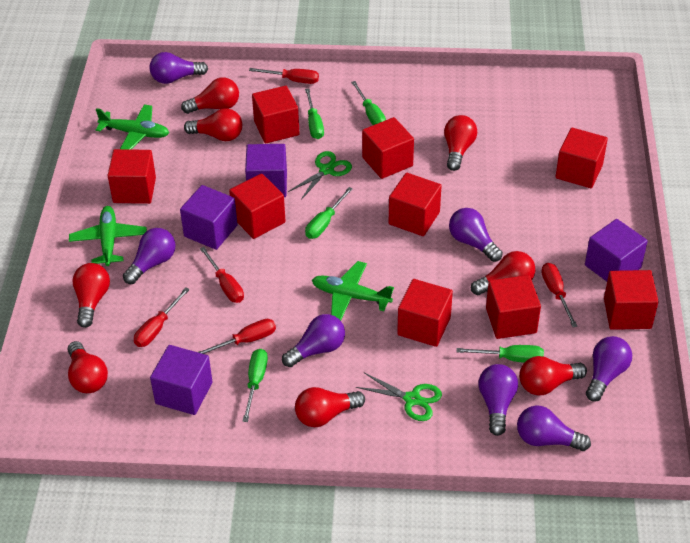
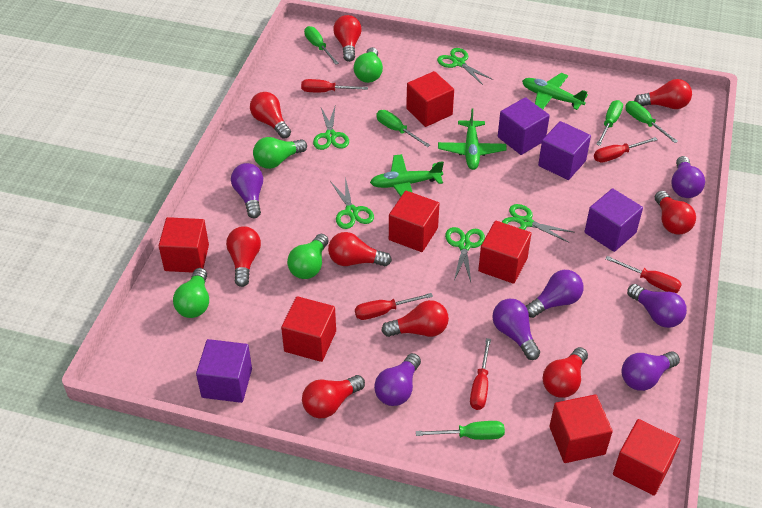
green light bulb: 0 -> 4
green scissors: 2 -> 5
red cube: 9 -> 7
red light bulb: 8 -> 9

